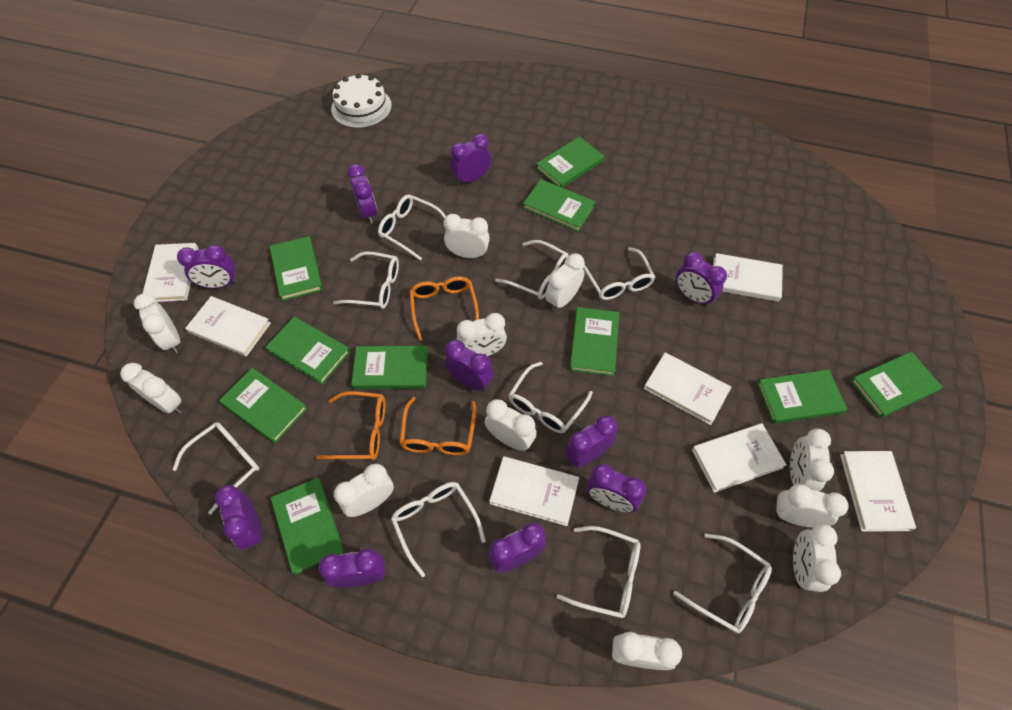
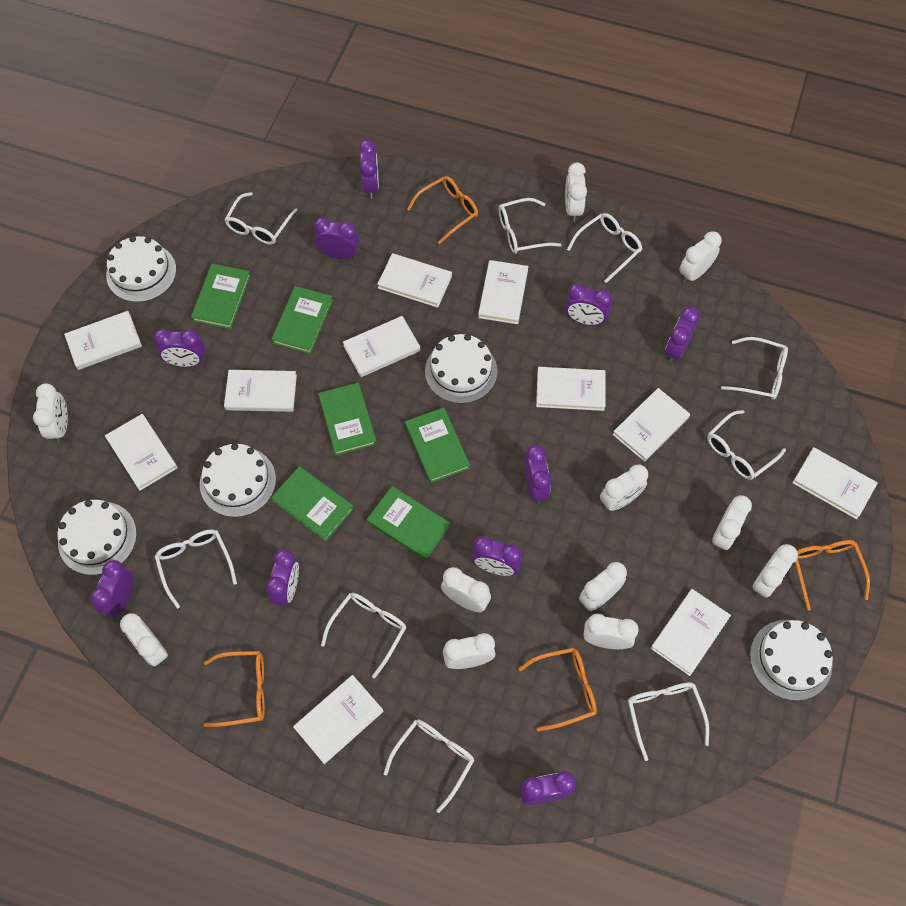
green book: 10 -> 6
orange glasses: 3 -> 4
white book: 7 -> 11
white cake: 1 -> 5

